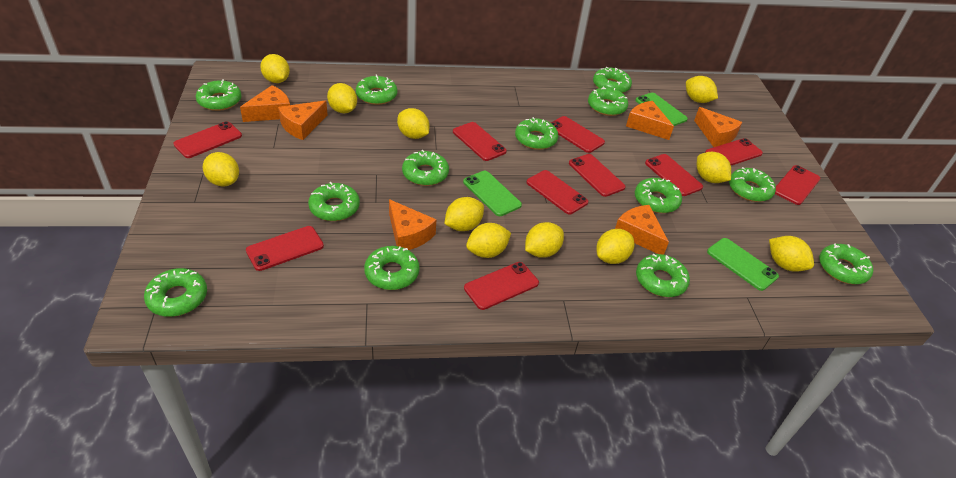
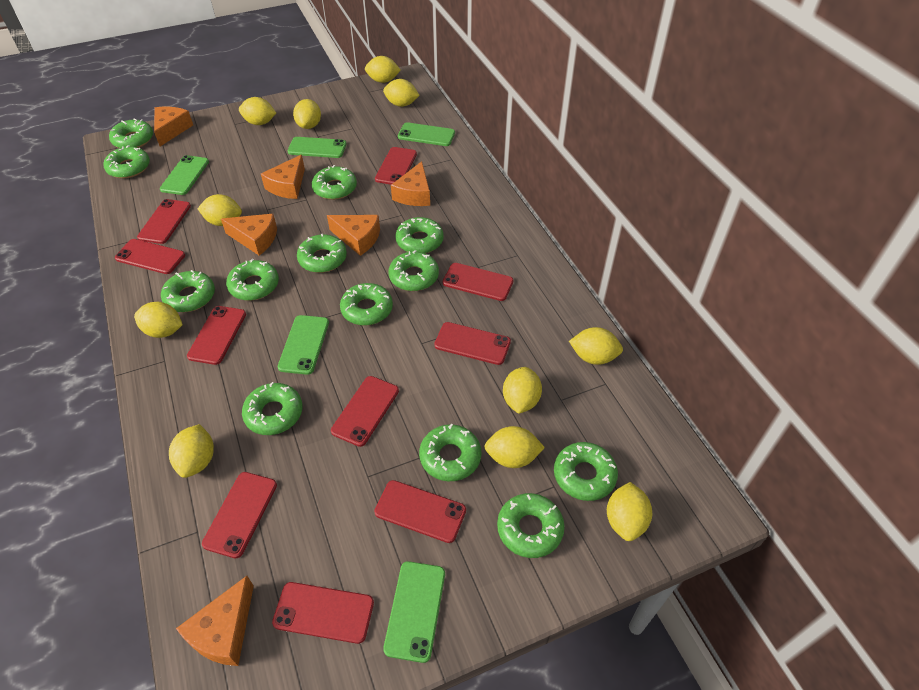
green phone: 3 -> 5

